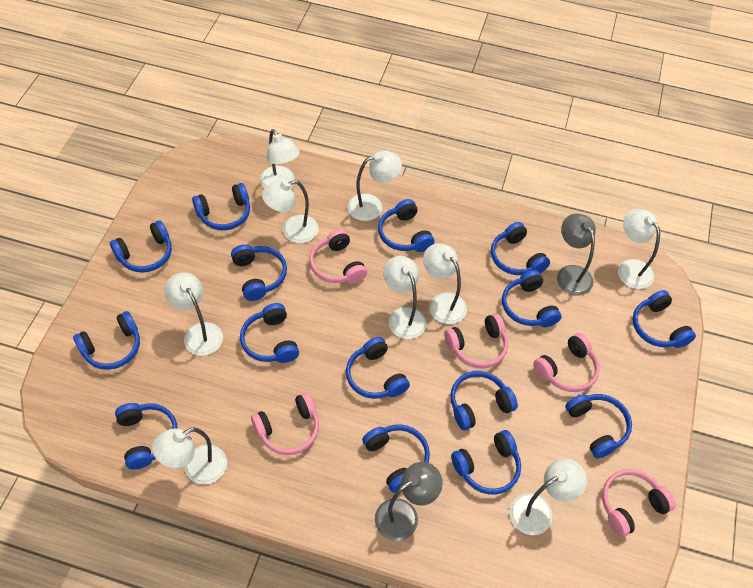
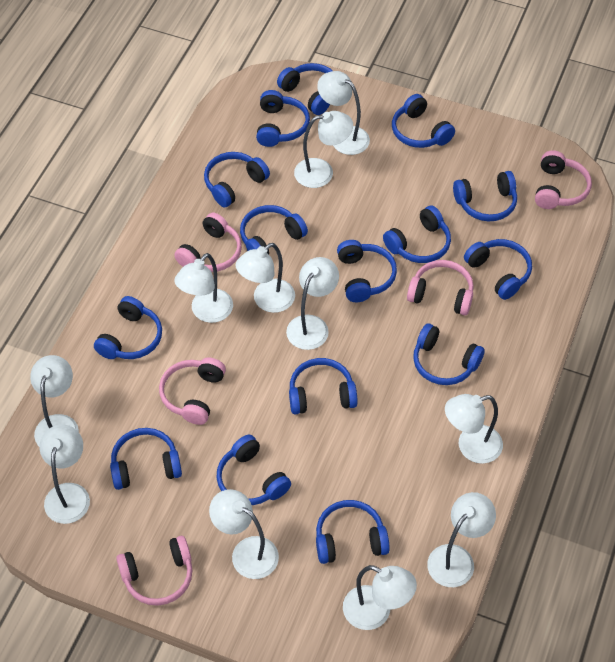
grey lamp: 2 -> 0
white lamp: 9 -> 11

